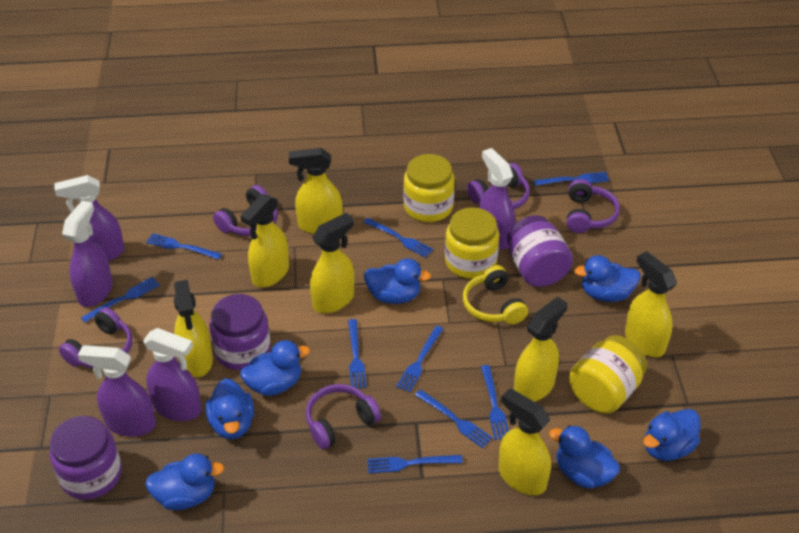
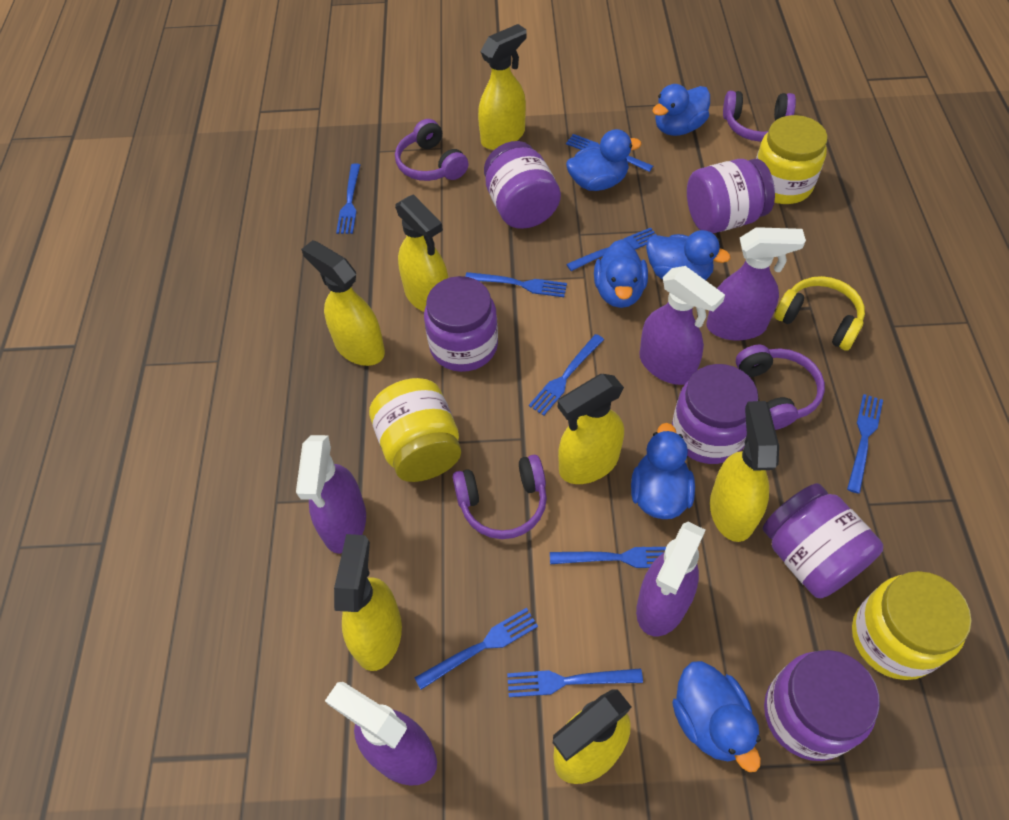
blue duck: 7 -> 6
purple headphones: 5 -> 4
purple jar: 3 -> 6

